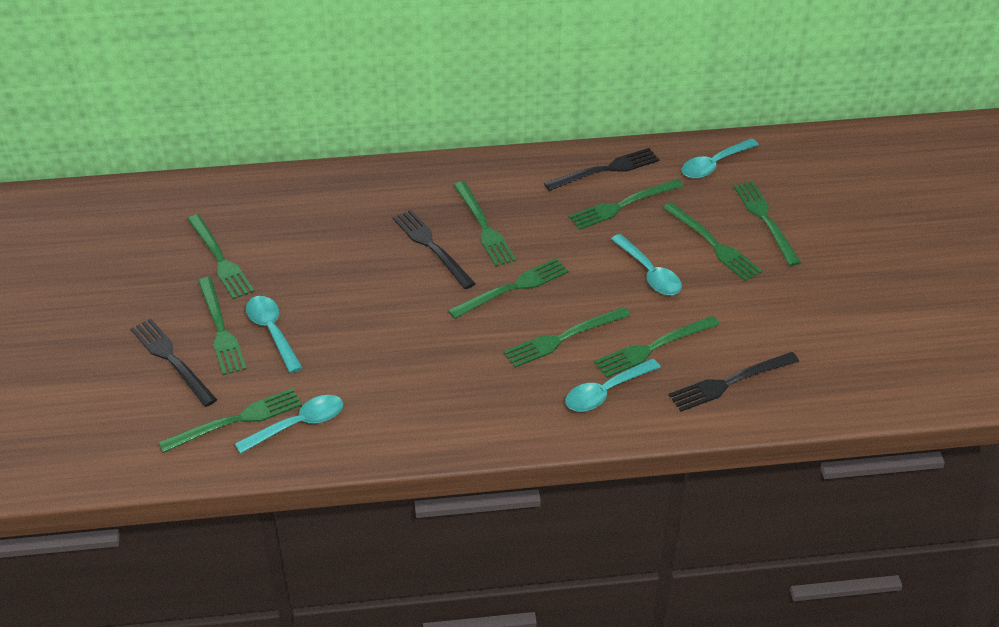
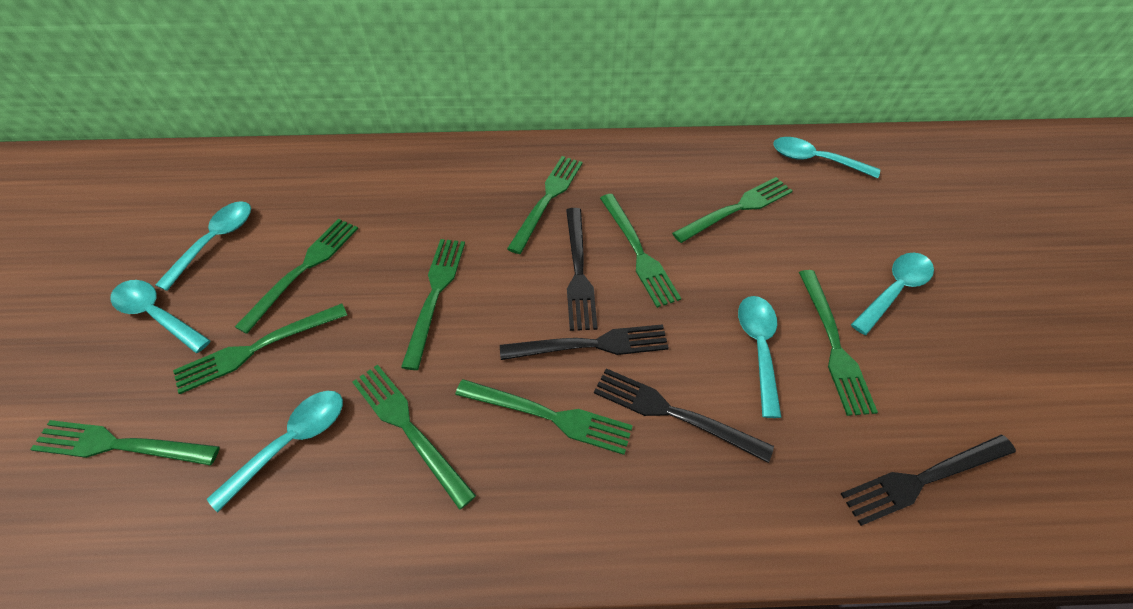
turquoise spoon: 5 -> 6

